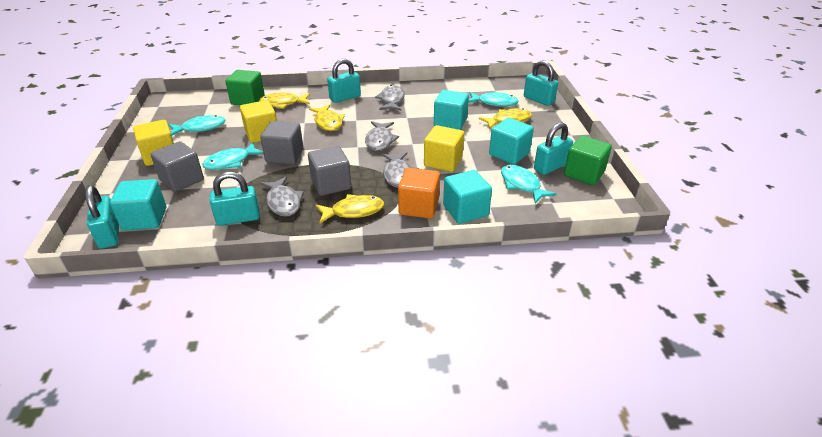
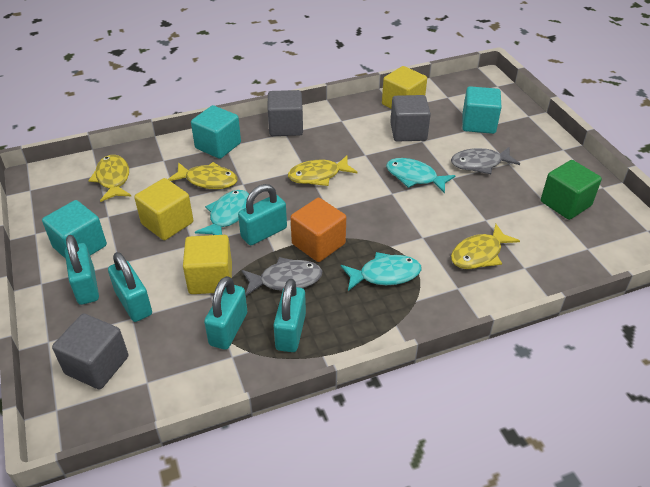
green cube: 2 -> 1
grey fish: 4 -> 2
turquoise cube: 4 -> 3
turquoise fish: 4 -> 3

